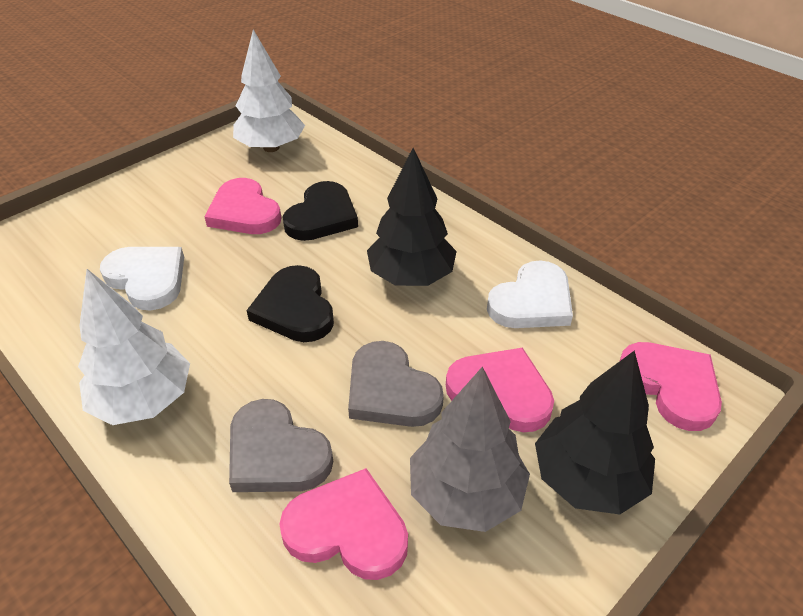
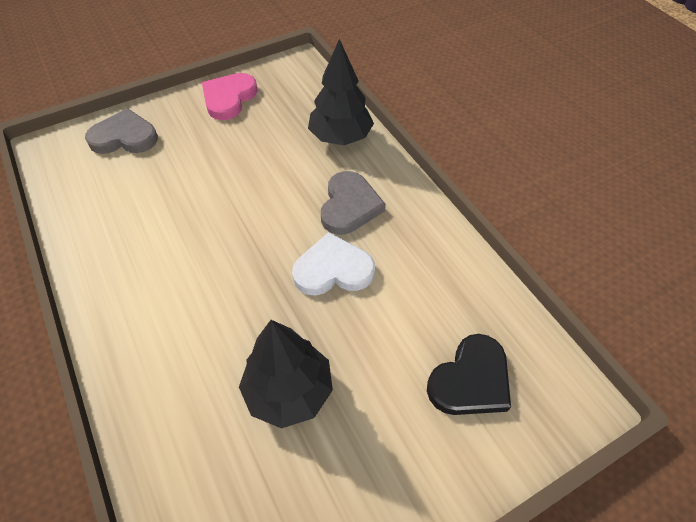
black heart: 2 -> 1
grey tree: 1 -> 0
pink heart: 4 -> 1
white heart: 2 -> 1
white tree: 2 -> 0

